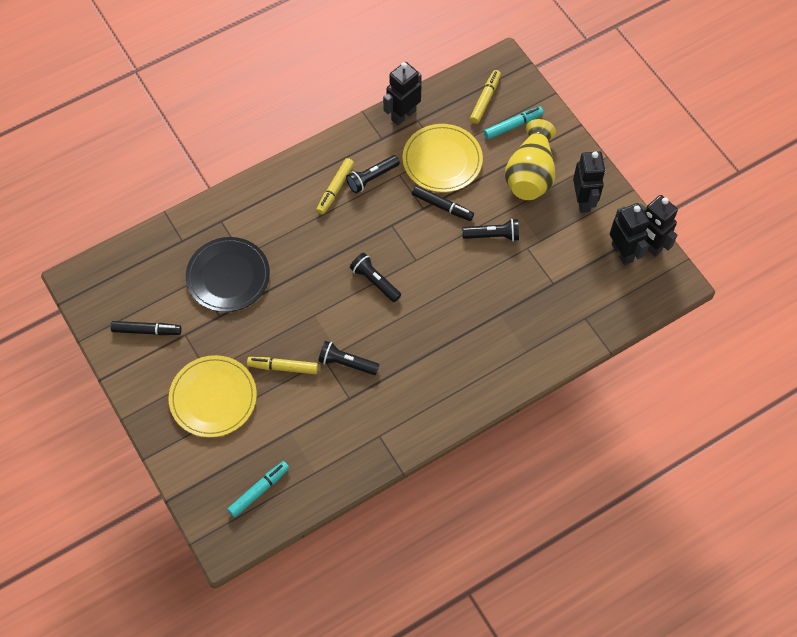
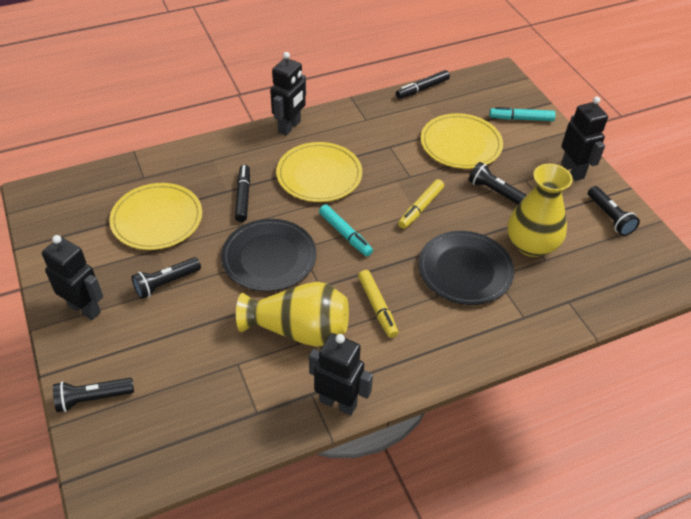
black plate: 1 -> 2
yellow marker: 3 -> 2
yellow plate: 2 -> 3
yellow vase: 1 -> 2

